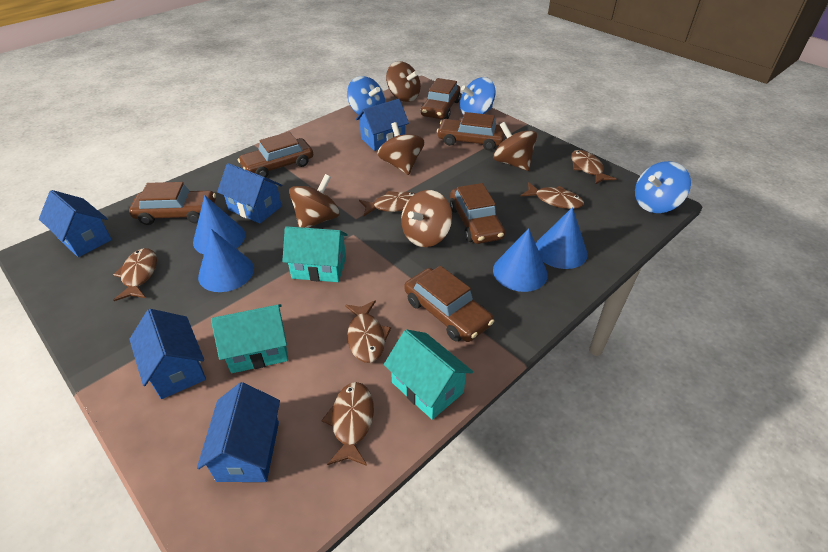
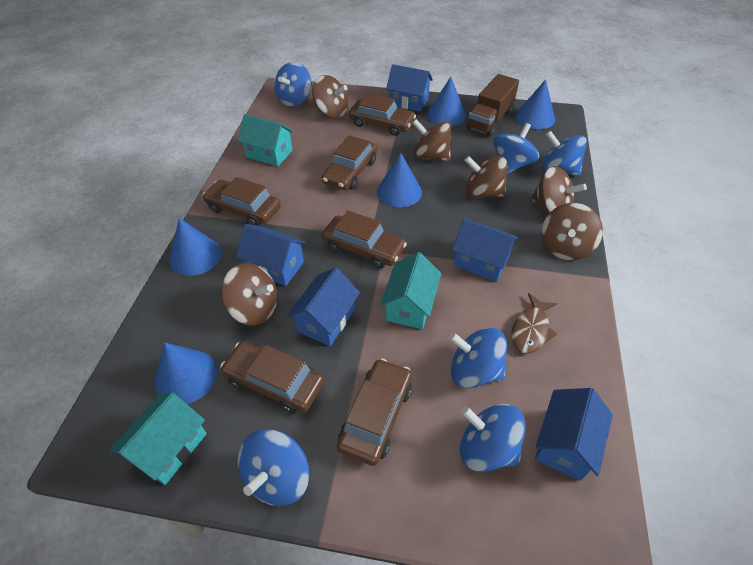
blue cone: 4 -> 5
blue spinning top: 3 -> 6
brown fish: 6 -> 1
brown spinning top: 5 -> 6
brown truck: 0 -> 1

